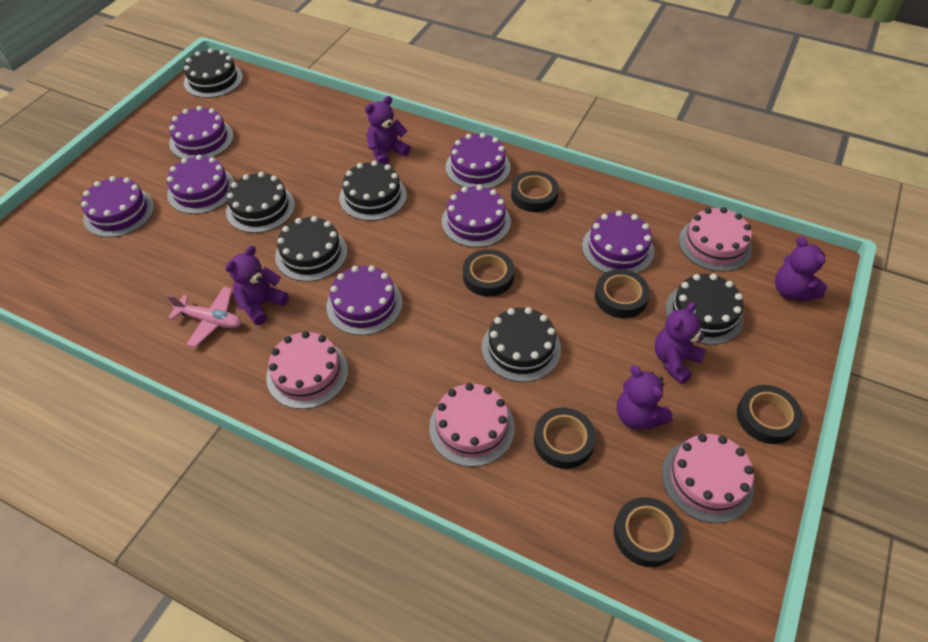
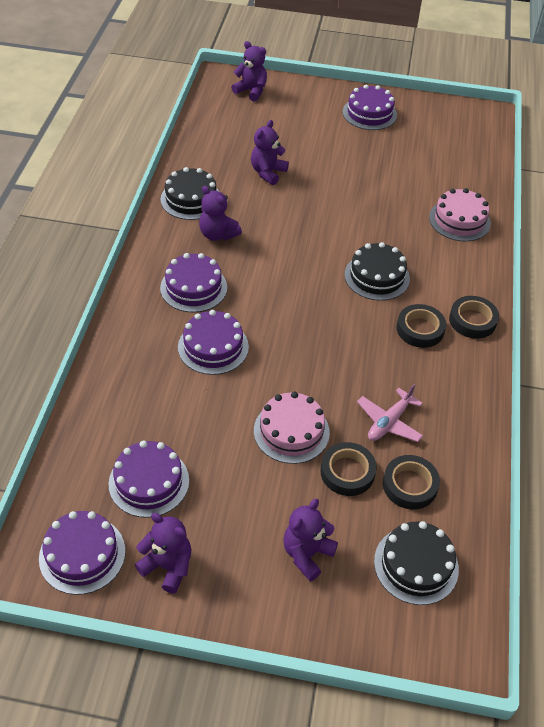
black cake: 6 -> 3
black tape: 6 -> 4
pink cake: 4 -> 2
purple cake: 7 -> 5

